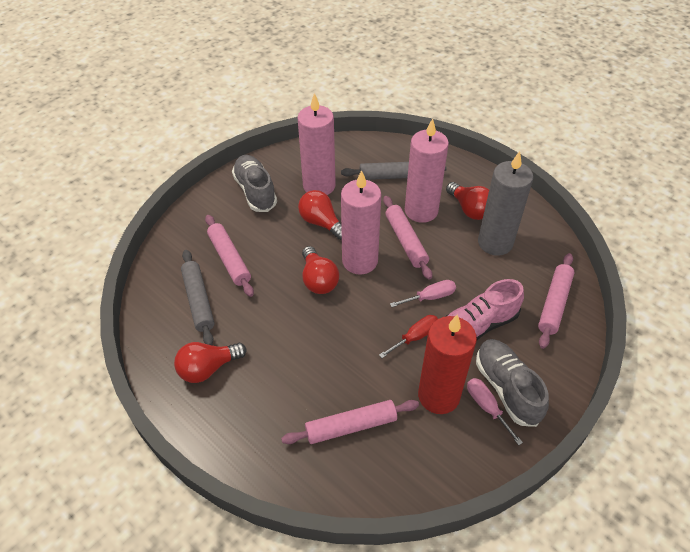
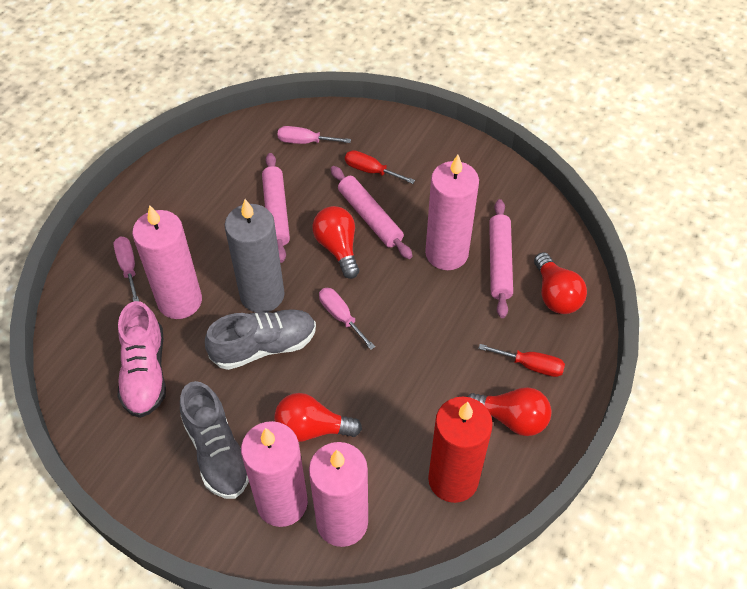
grey rolling pin: 2 -> 0
pink candle: 3 -> 4
pink rolling pin: 4 -> 3
pink screwdriver: 2 -> 3
red screwdriver: 1 -> 2

